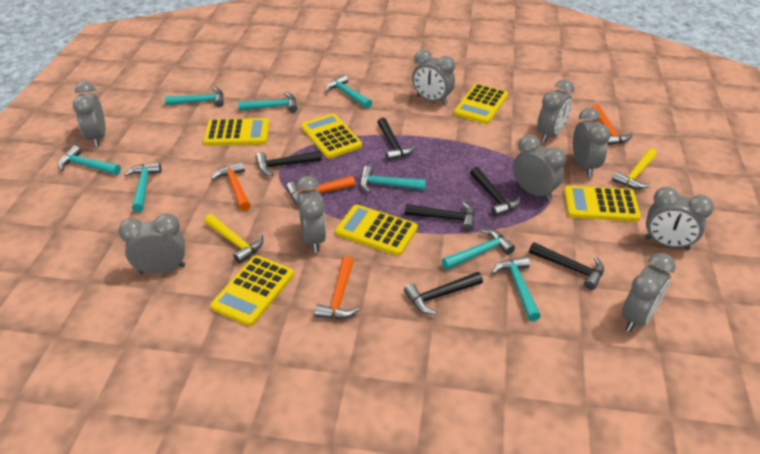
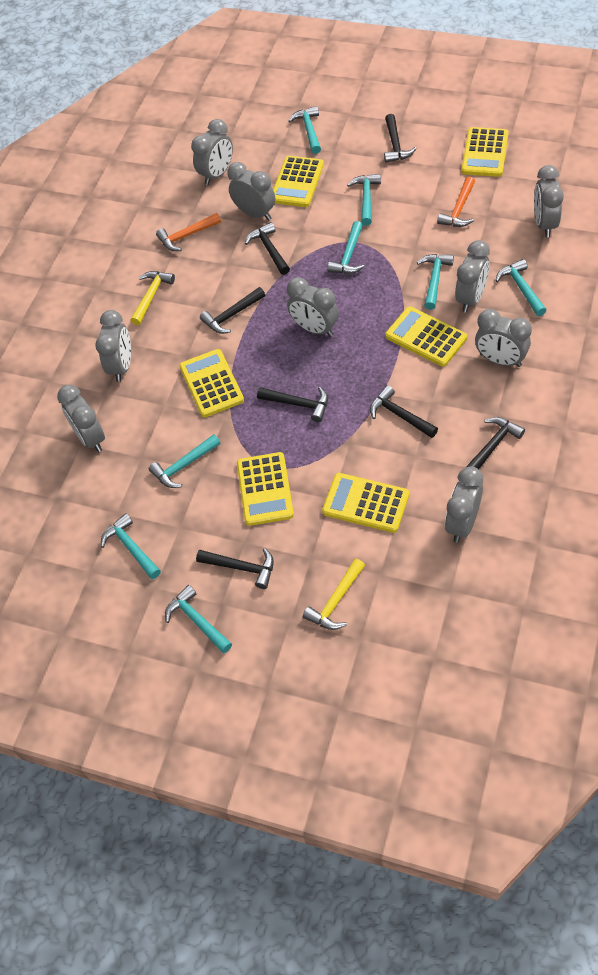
black hammer: 6 -> 7
orange hammer: 4 -> 2

